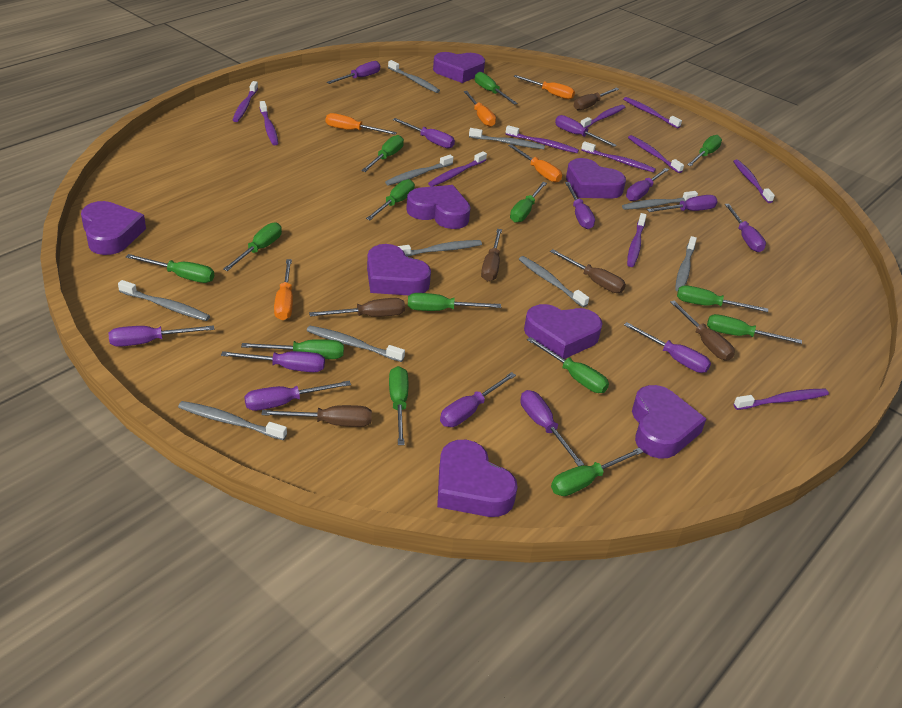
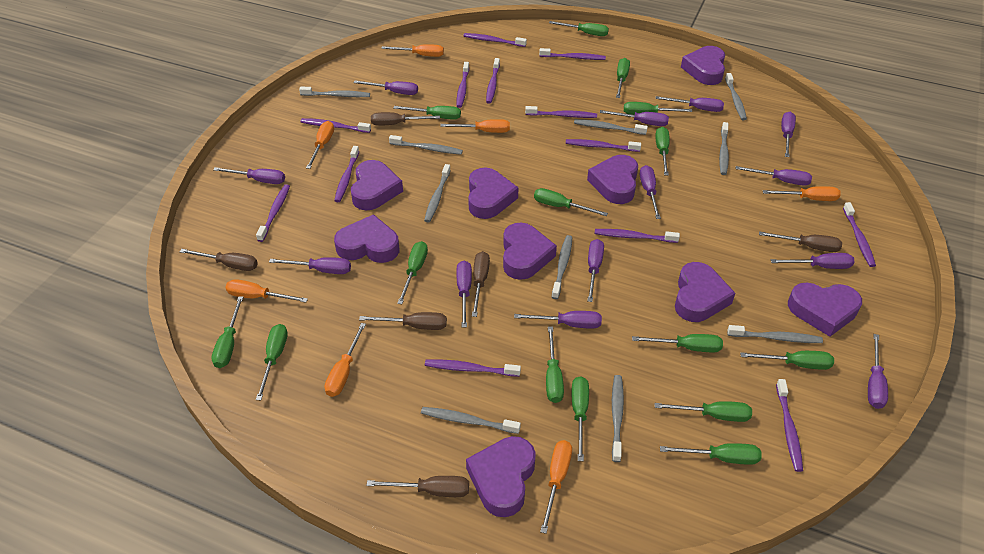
green screwdriver: 14 -> 15
orange screwdriver: 5 -> 7
purple heart: 8 -> 9
purple toothbrush: 11 -> 13

